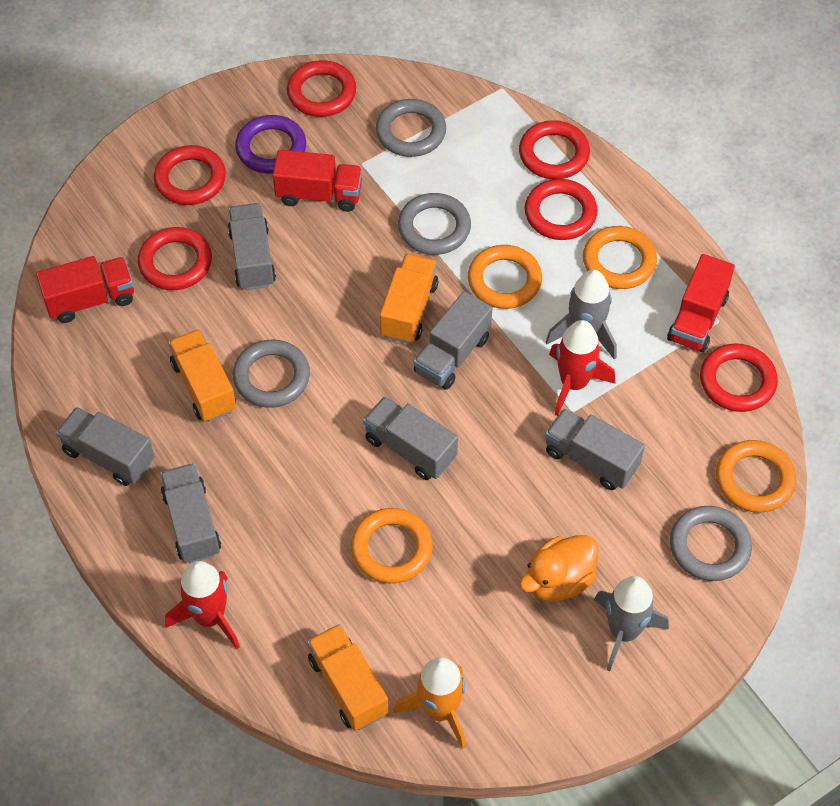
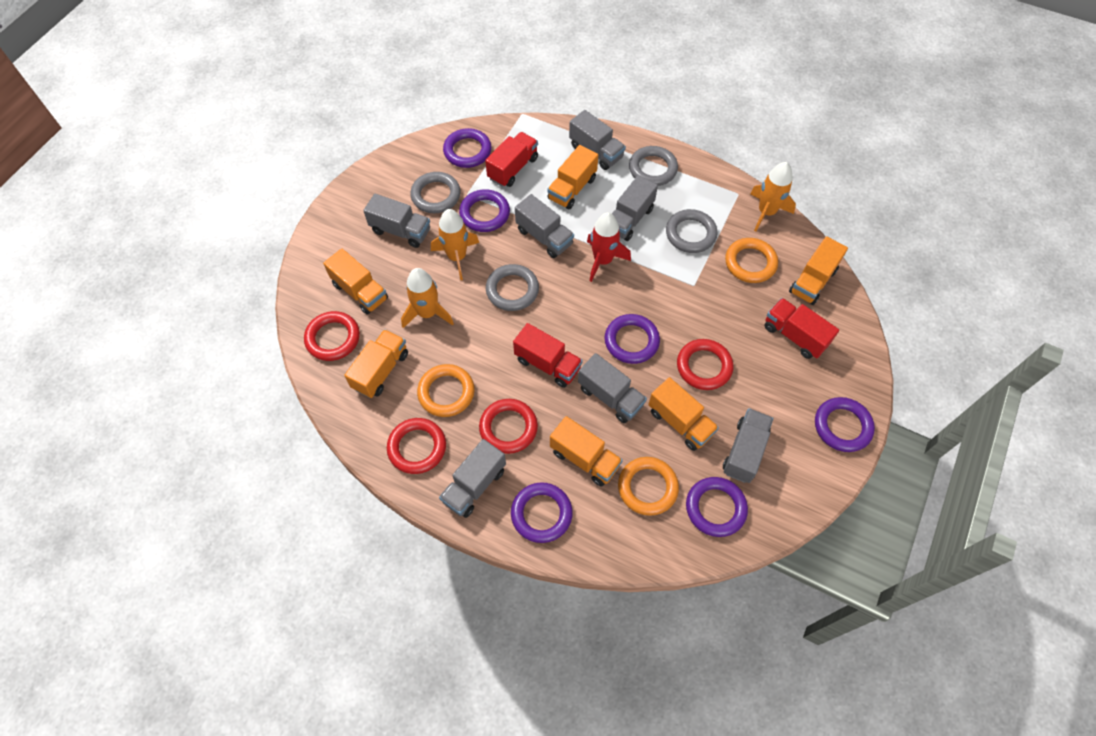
grey rocket: 2 -> 0
grey truck: 6 -> 7
orange duck: 1 -> 0
orange ring: 4 -> 3
orange rocket: 1 -> 3
orange truck: 3 -> 6
purple ring: 1 -> 6
red ring: 6 -> 4
red rocket: 2 -> 1

